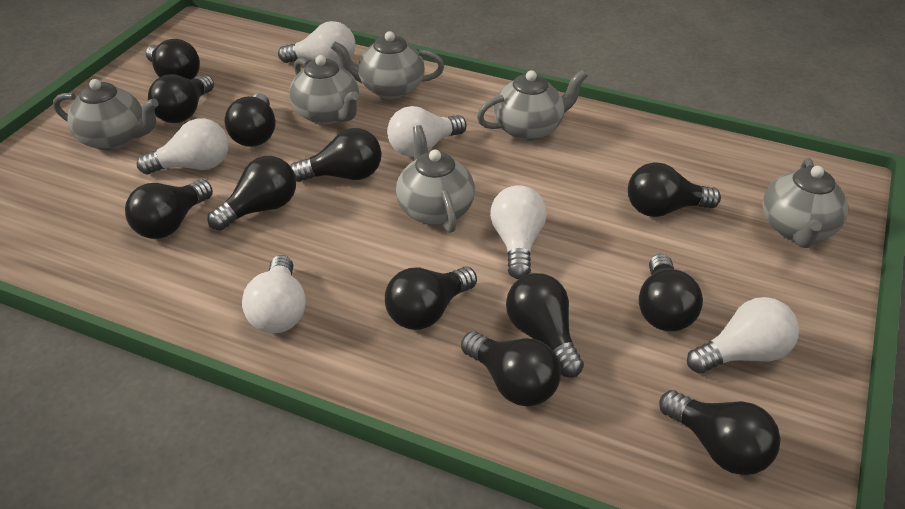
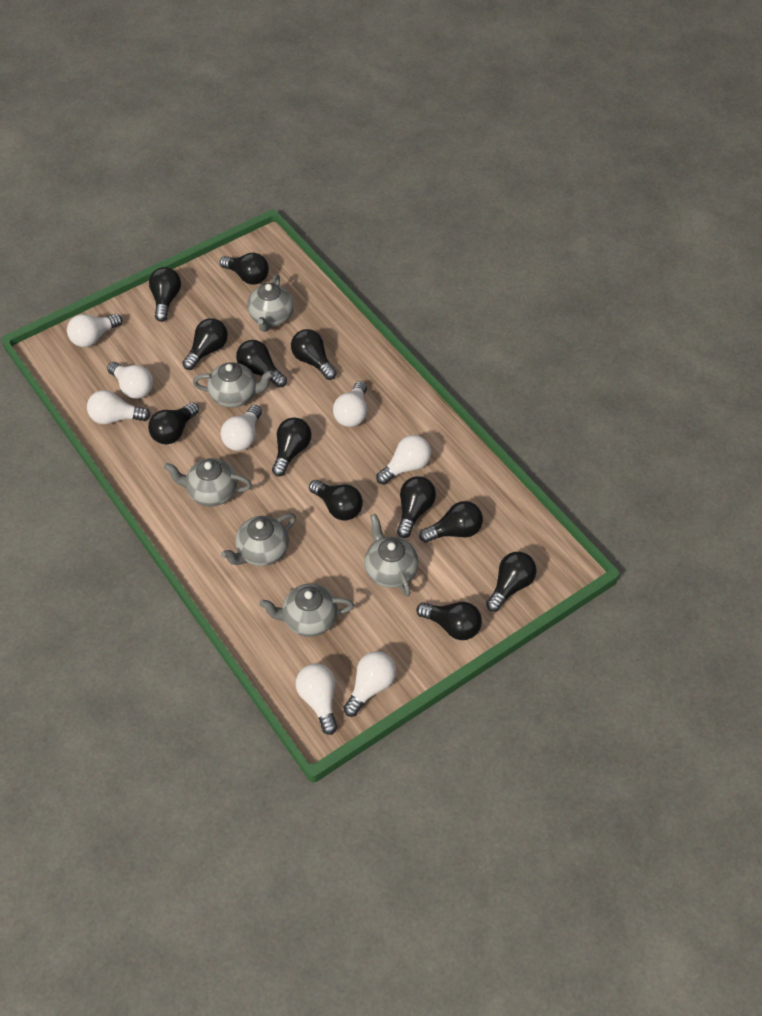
white light bulb: 6 -> 8

